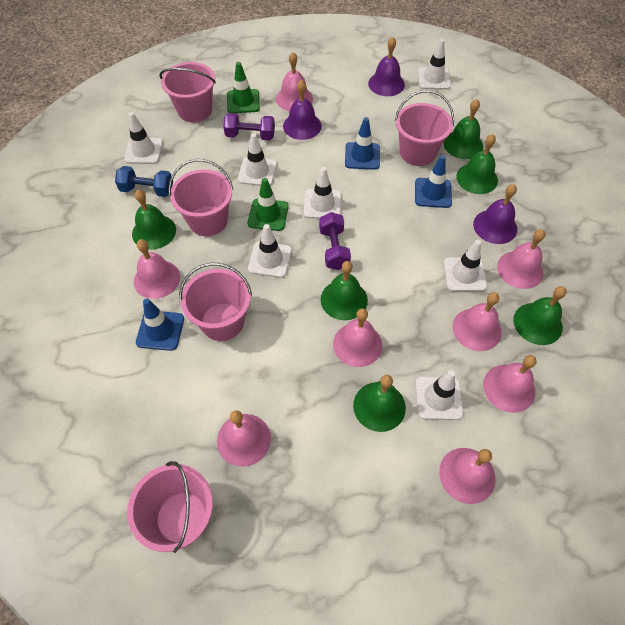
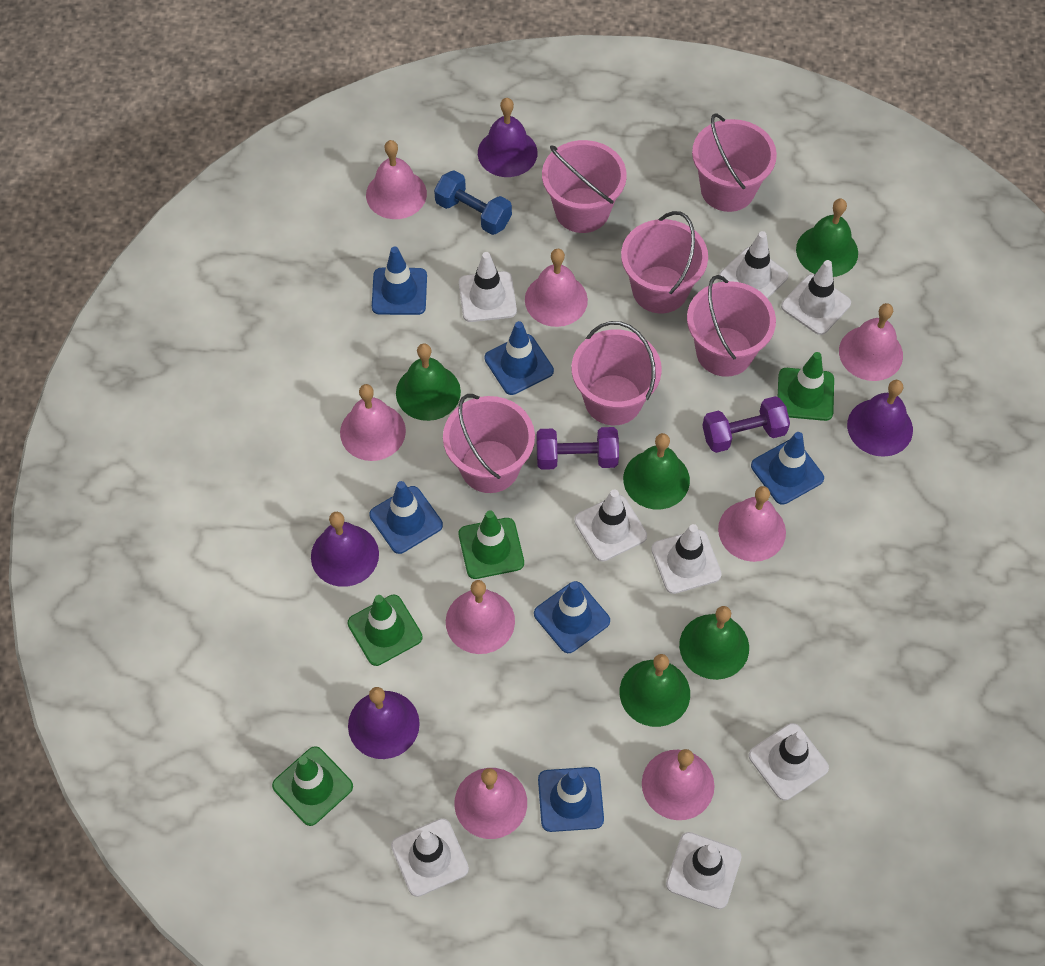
blue traffic cone: 3 -> 6
green bell: 6 -> 5
green traffic cone: 2 -> 4
pink bucket: 5 -> 6
purple bell: 3 -> 4
white traffic cone: 7 -> 8

